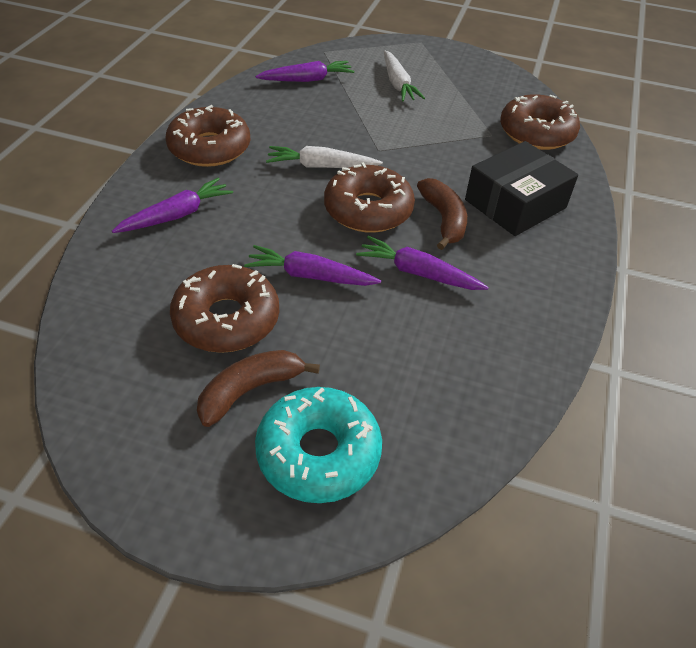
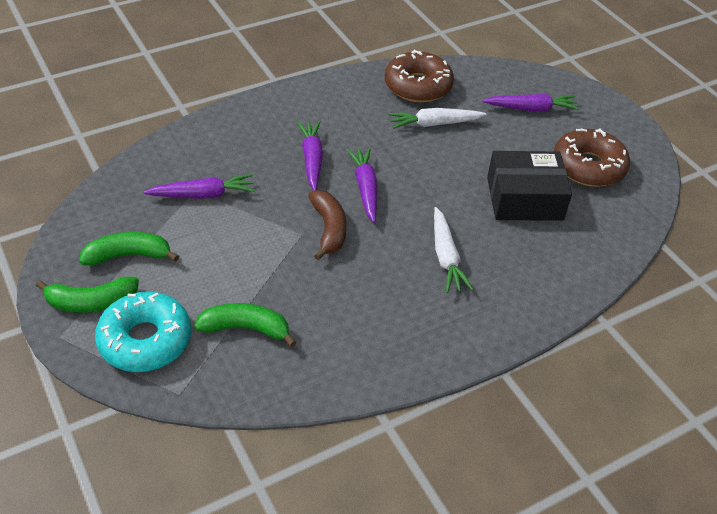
brown banana: 2 -> 1
brown donut: 4 -> 2
green banana: 0 -> 3

